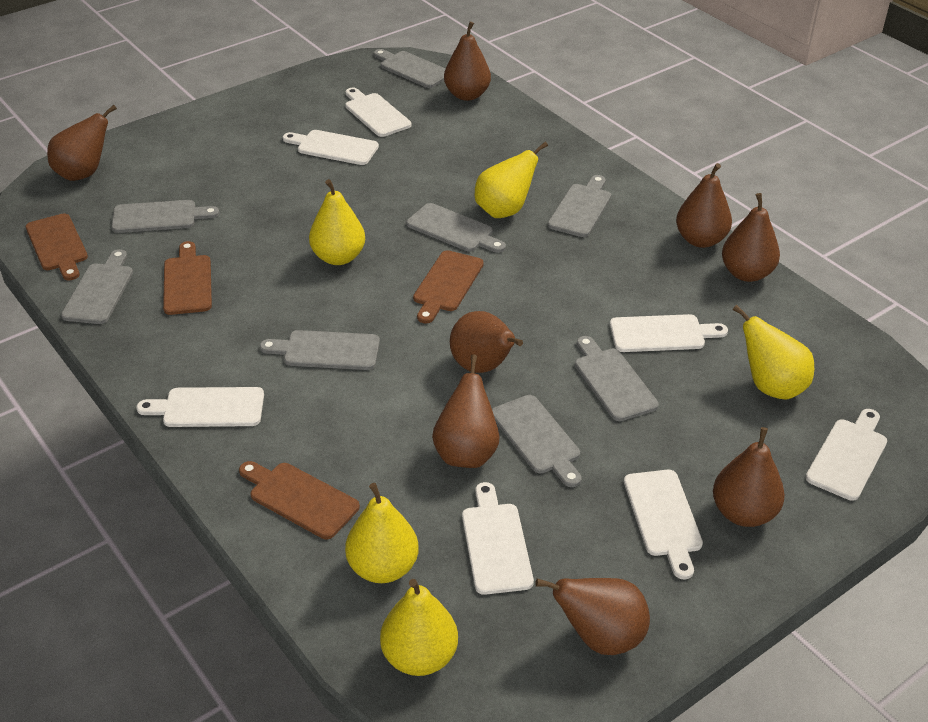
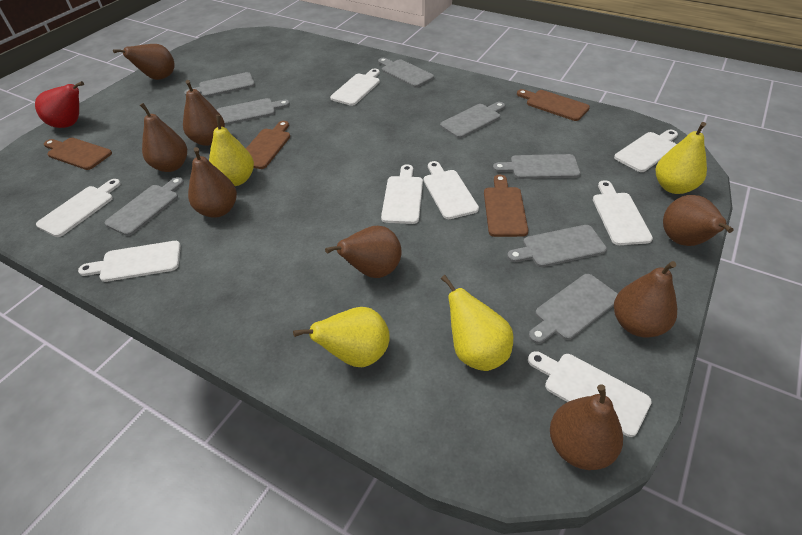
red pear: 0 -> 1
white cutting board: 7 -> 8
yellow pear: 5 -> 4

